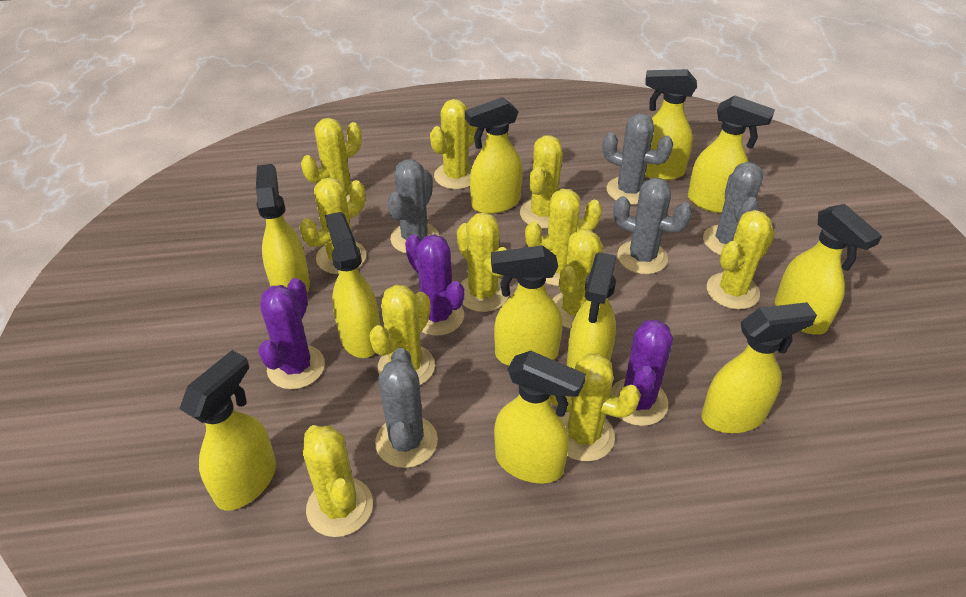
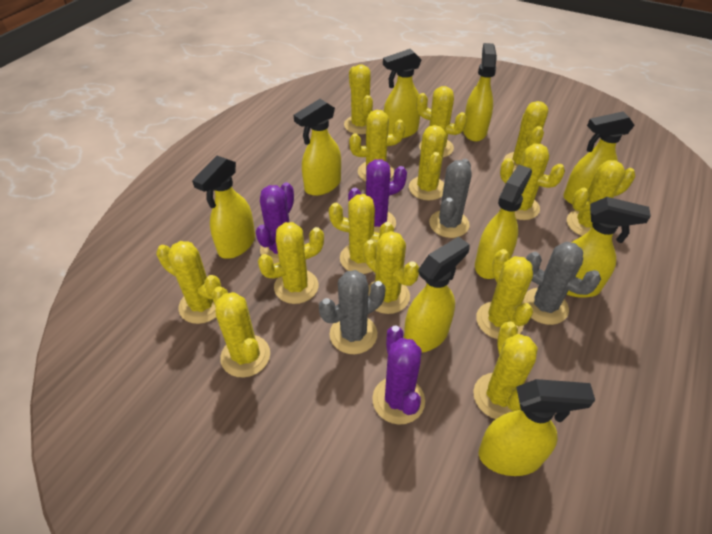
grey cactus: 5 -> 3
yellow cactus: 11 -> 14
yellow spray bottle: 11 -> 9

